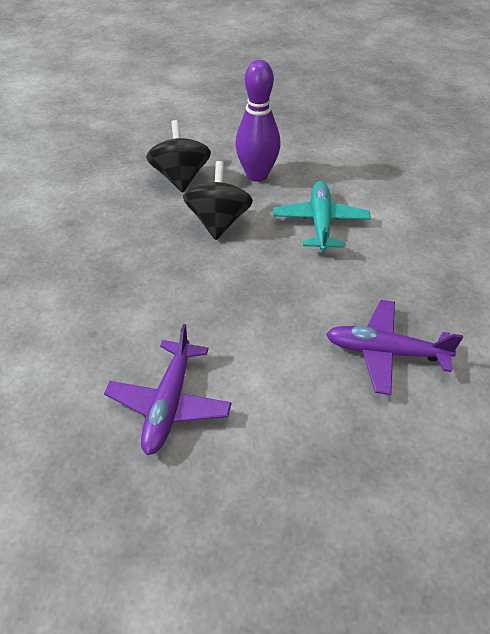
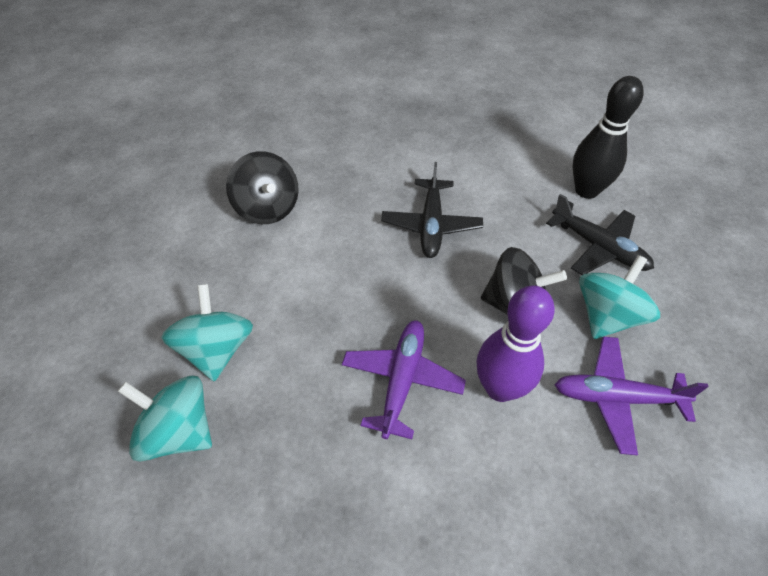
black bowling pin: 0 -> 1
black plane: 0 -> 2
turquoise plane: 1 -> 0
turquoise spinning top: 0 -> 3

